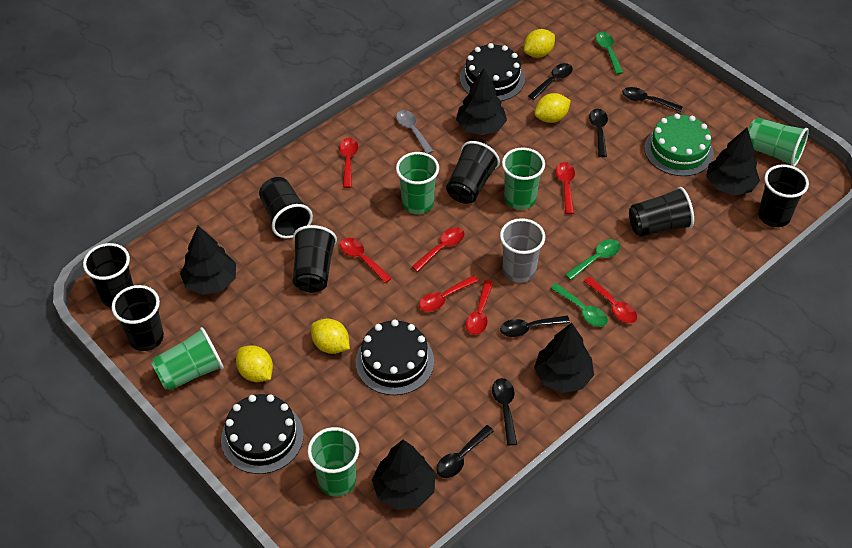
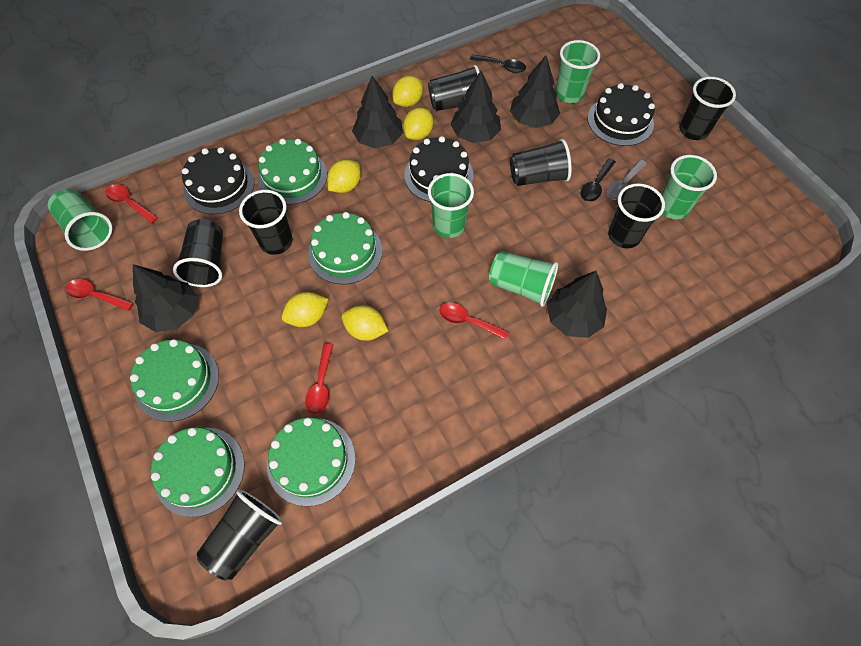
black spoon: 6 -> 2
green cake: 1 -> 5
green spoon: 3 -> 0
grey cup: 1 -> 0
red spoon: 7 -> 4
yellow lemon: 4 -> 5

